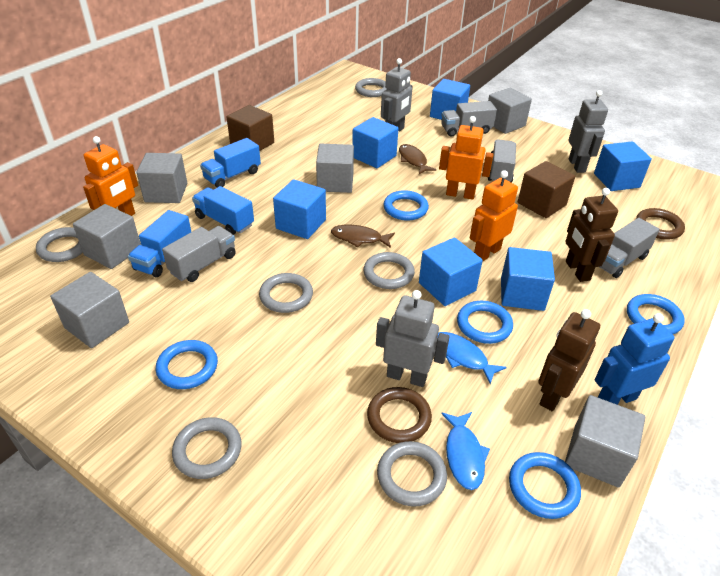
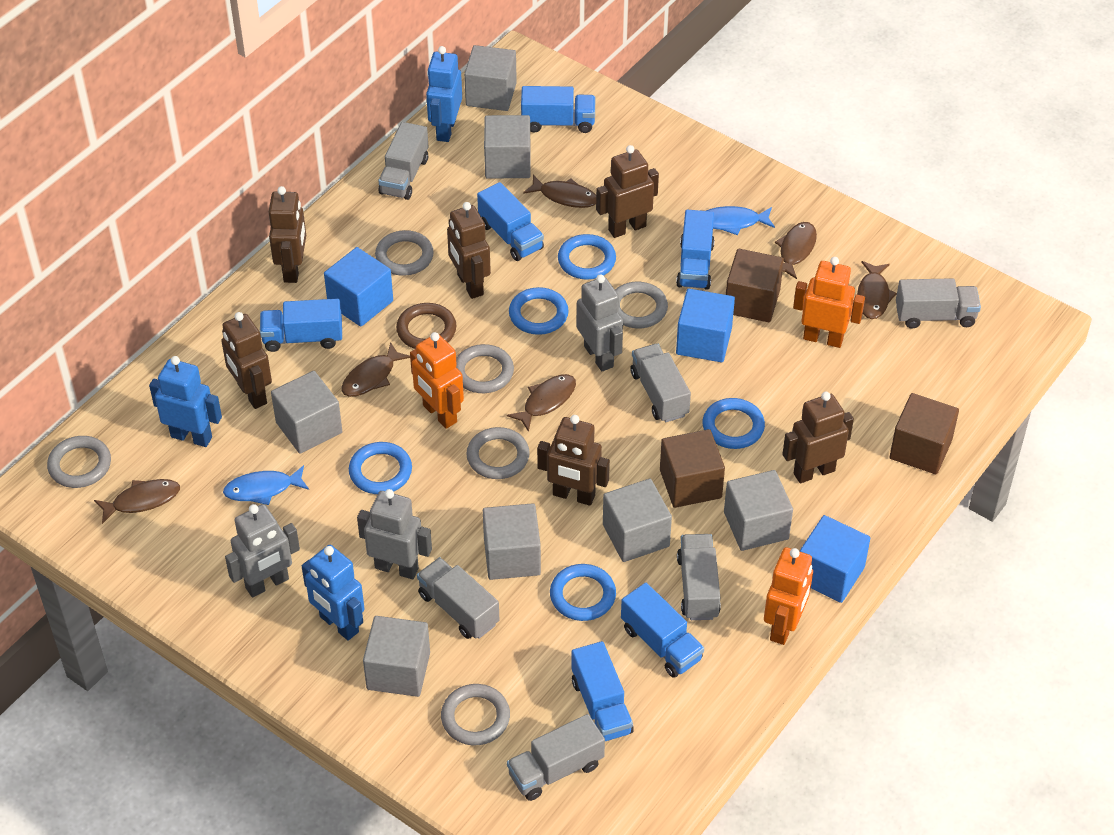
blue cube: 6 -> 3
blue robot: 1 -> 3
blue truck: 3 -> 6
brown cube: 2 -> 3
brown fish: 2 -> 6
brown ring: 2 -> 1
brown robot: 2 -> 6
grey cube: 6 -> 7
grey truck: 4 -> 6

